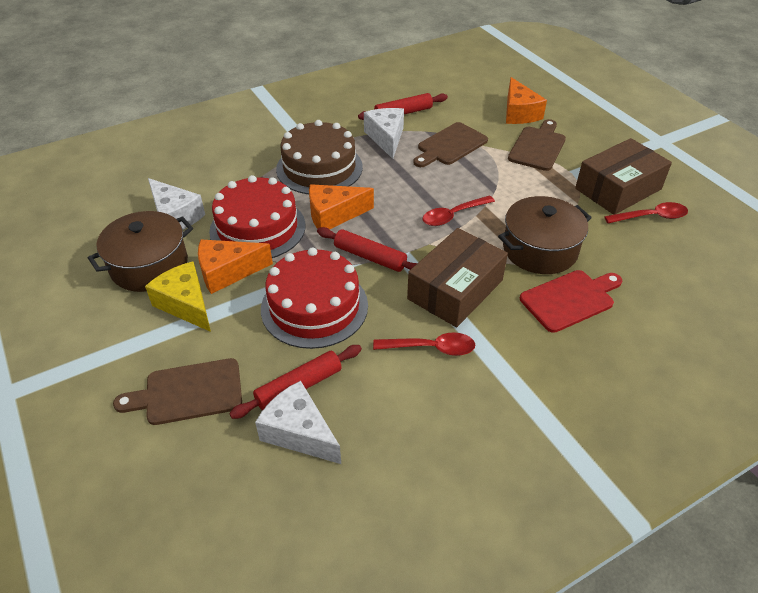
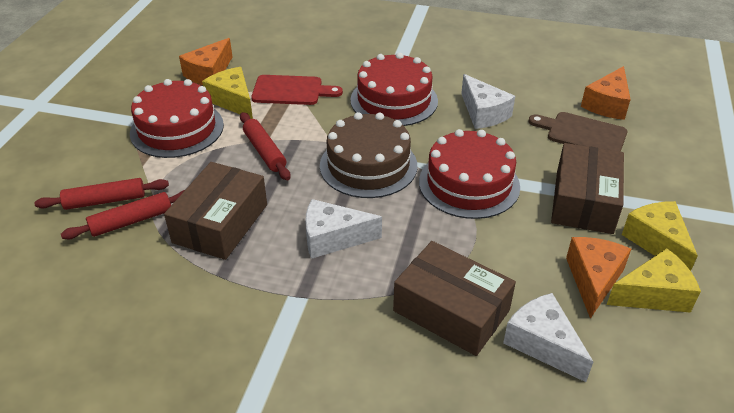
brown box: 2 -> 3
brown cutting board: 3 -> 1
brown pot: 2 -> 0
red cake: 2 -> 3
red spoon: 3 -> 0
yellow cheese: 1 -> 3

